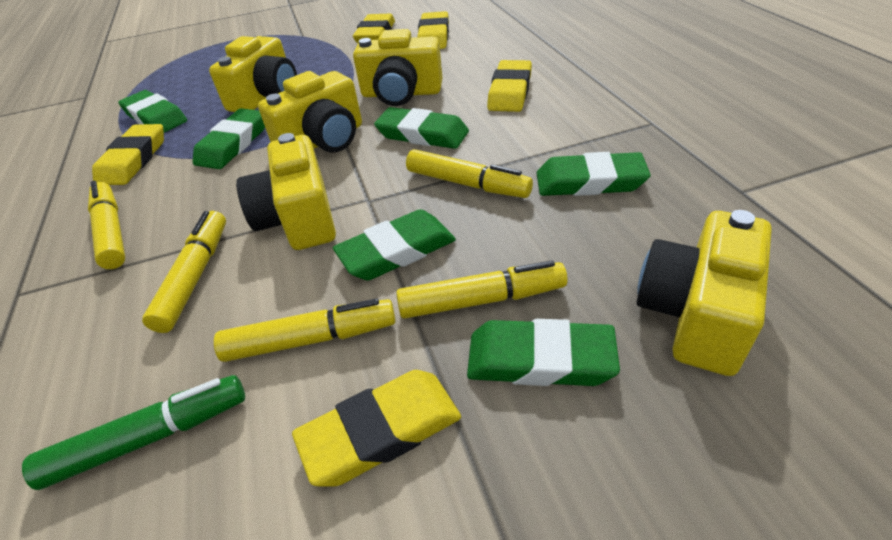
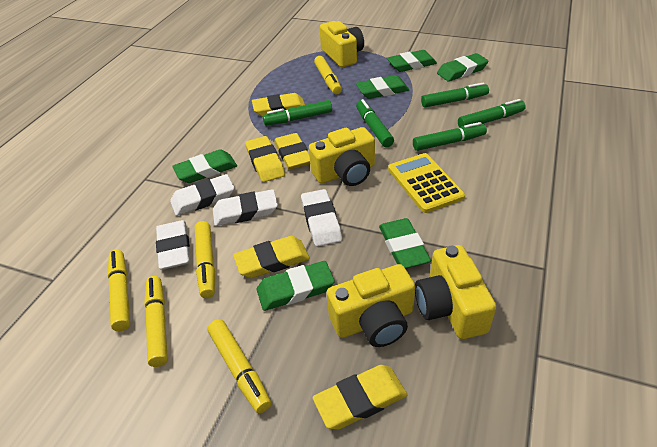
green marker: 1 -> 5
white eraser: 0 -> 4
yellow calculator: 0 -> 1
yellow camera: 5 -> 4

